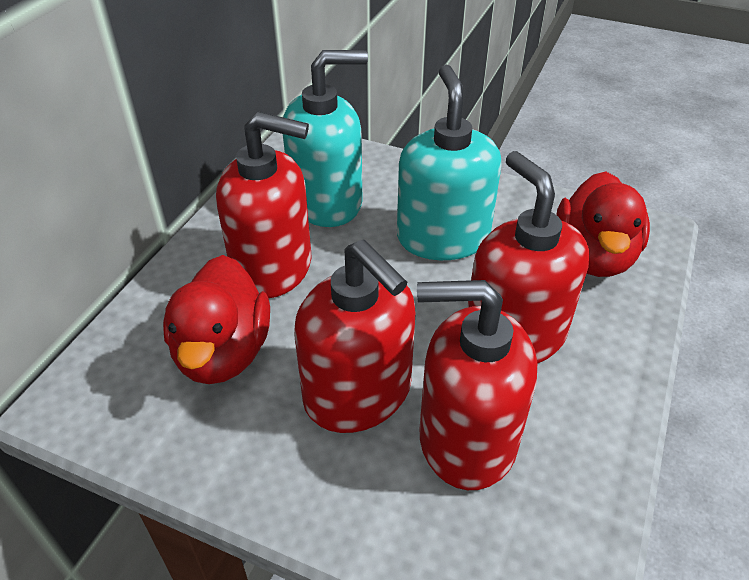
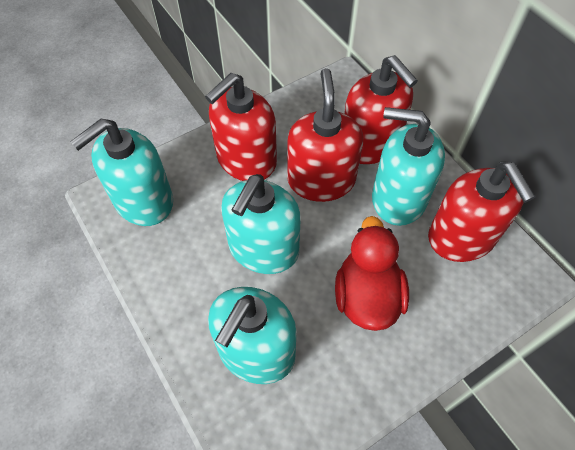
red duck: 2 -> 1
turquoise soap dispenser: 2 -> 4

